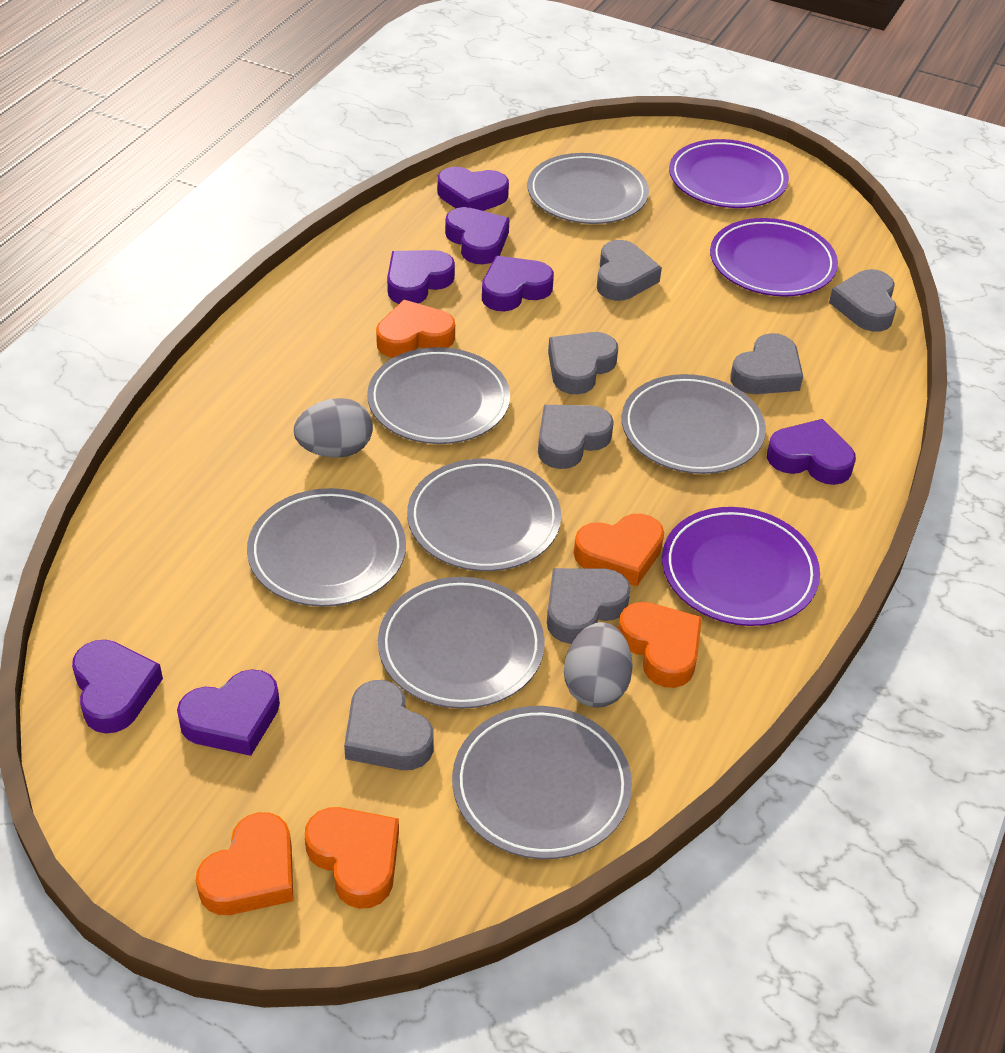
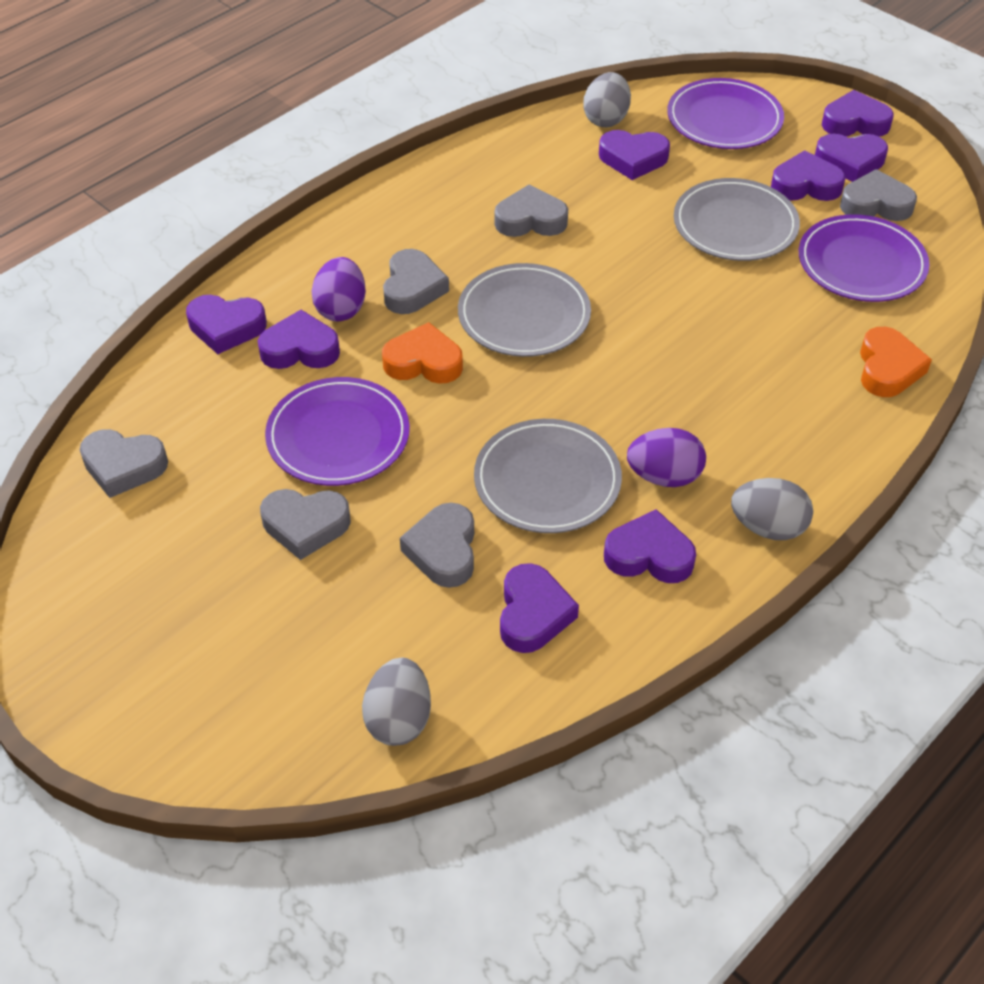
grey egg: 2 -> 3
grey heart: 7 -> 6
grey plate: 7 -> 3
orange heart: 5 -> 2
purple egg: 0 -> 2
purple heart: 7 -> 8

